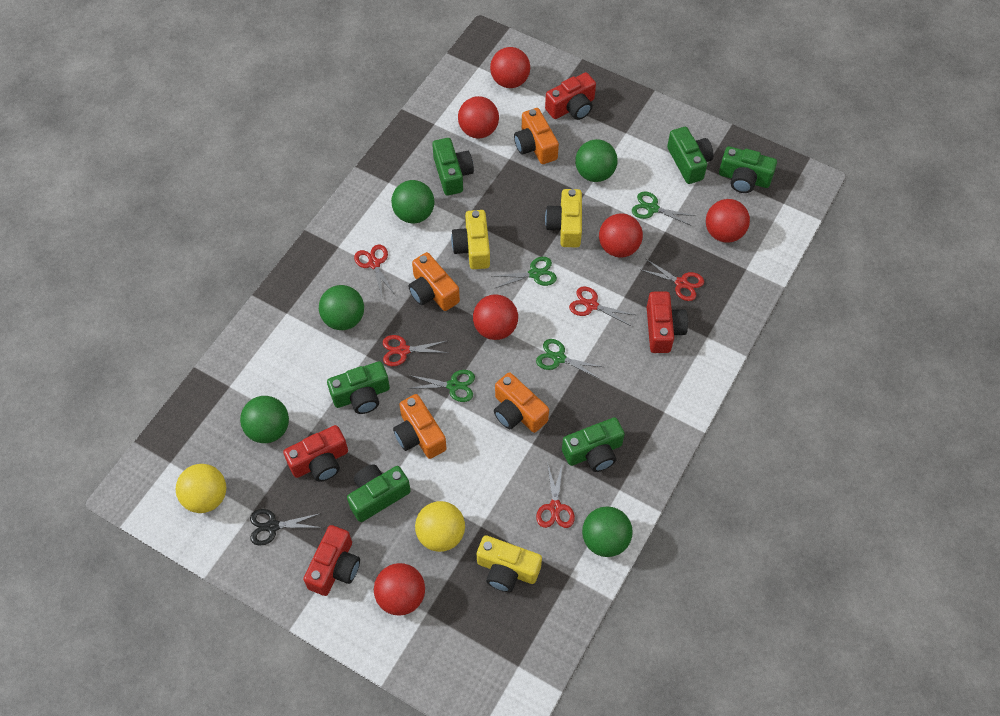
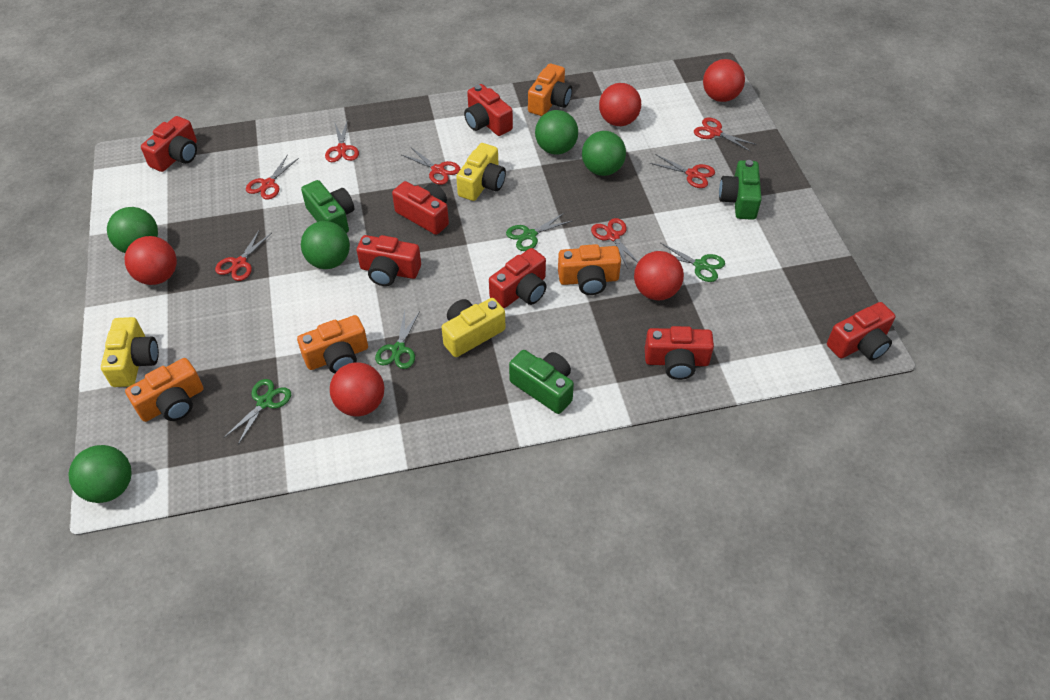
black scissors: 1 -> 0
green camera: 6 -> 3
red ball: 6 -> 5
red camera: 4 -> 7
red scissors: 5 -> 7
yellow ball: 2 -> 0

